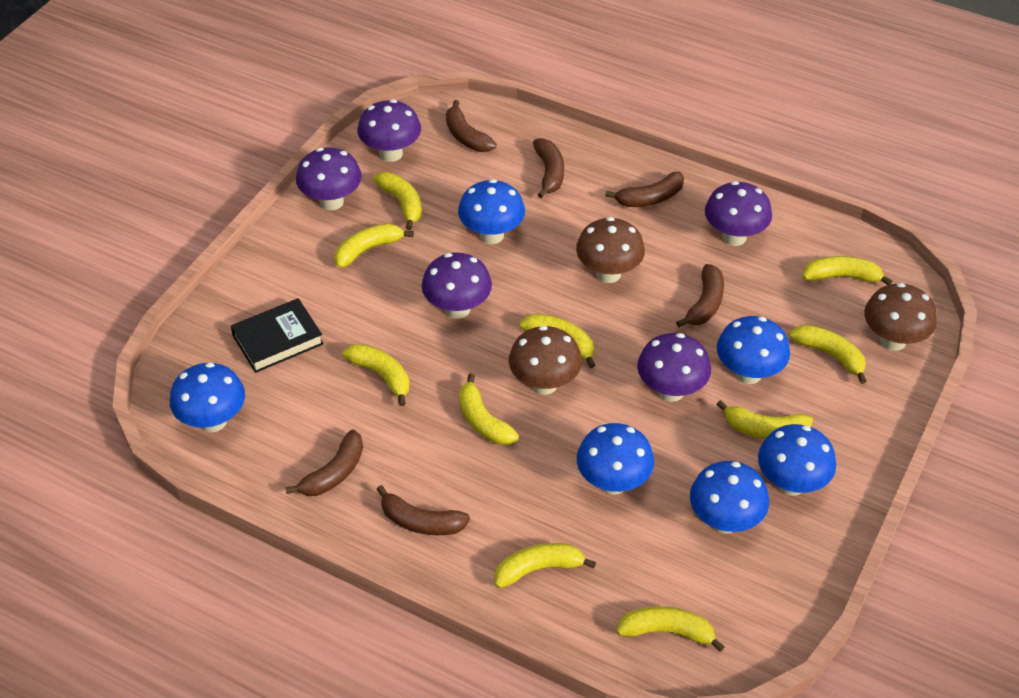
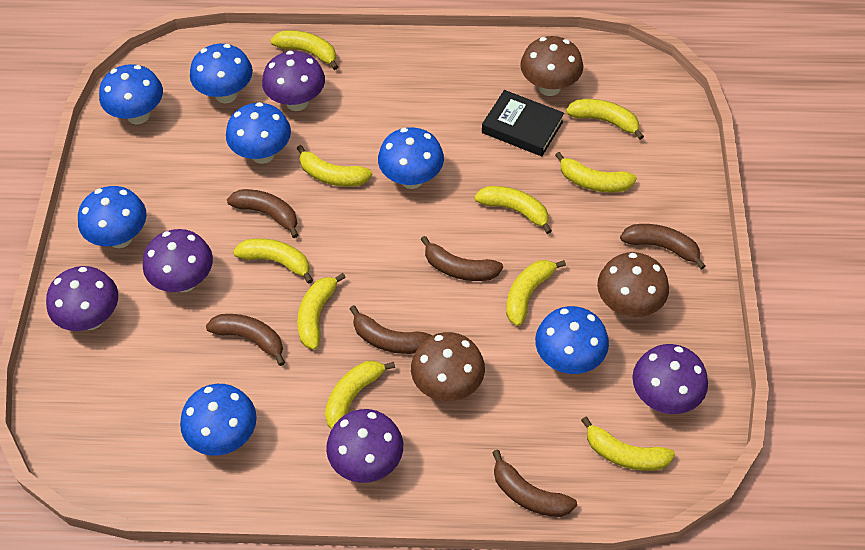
blue mushroom: 6 -> 7

